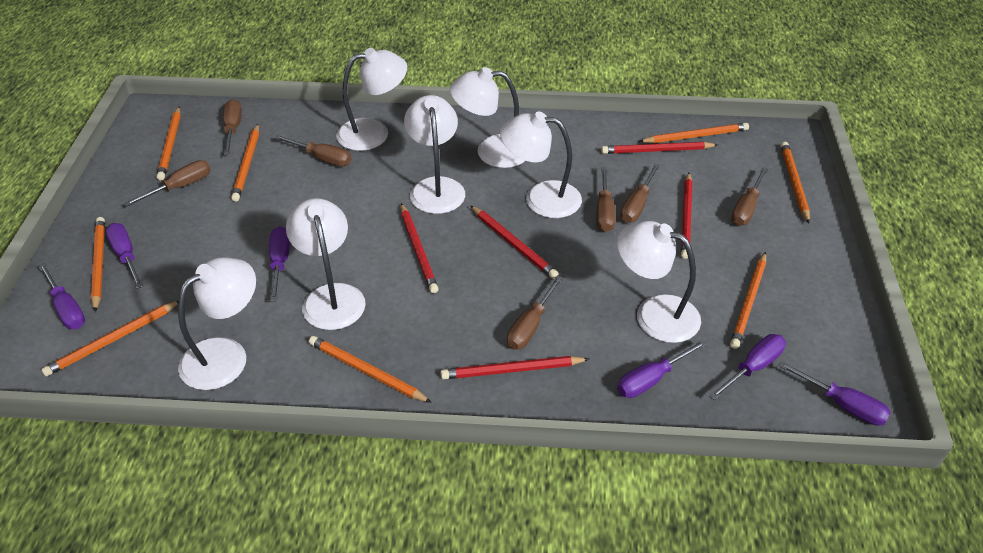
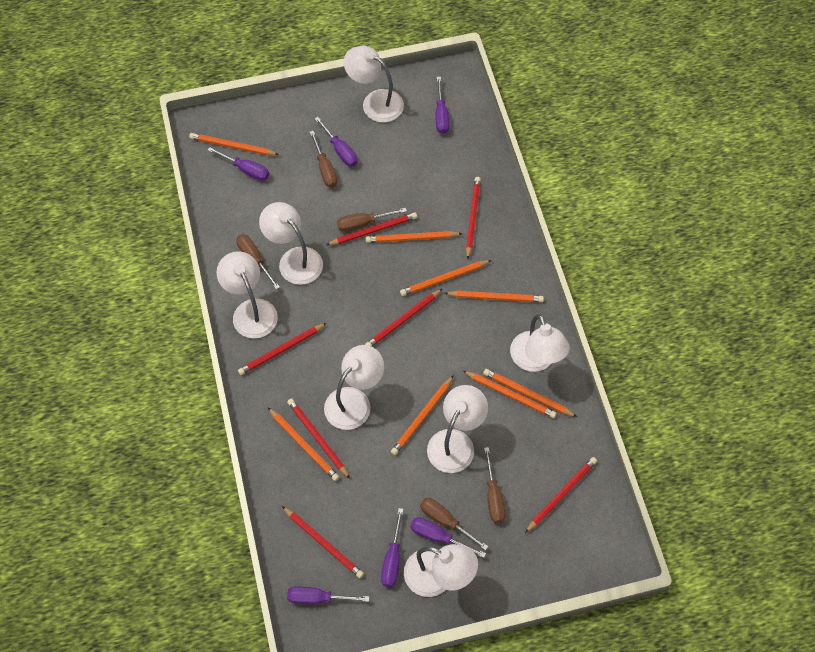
brown screwdriver: 7 -> 5
red pencil: 5 -> 7

